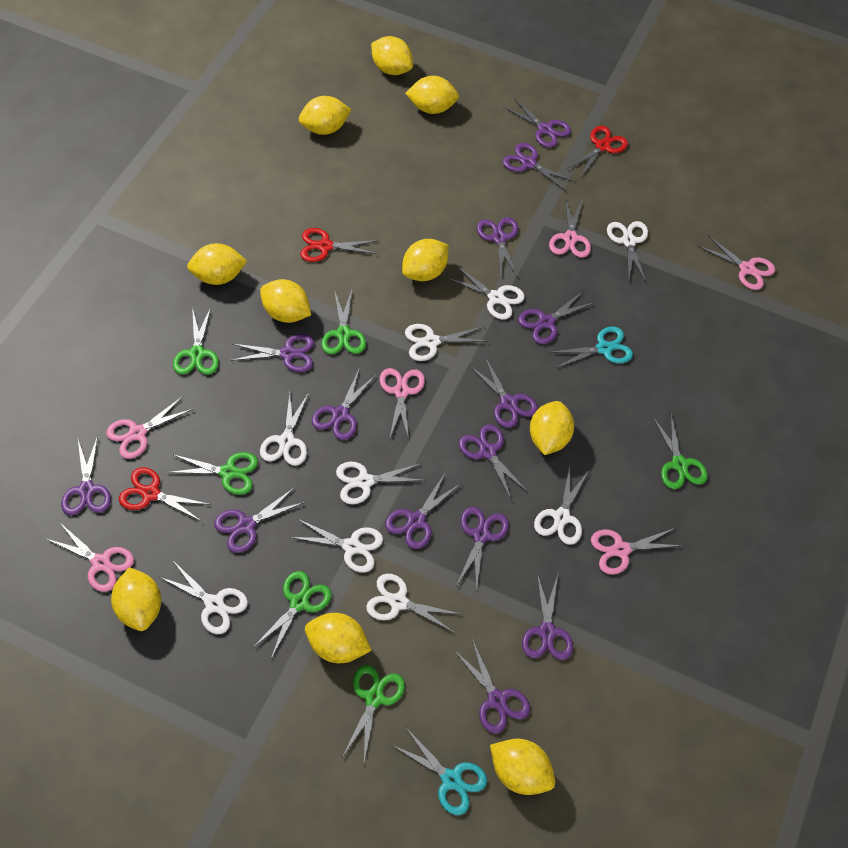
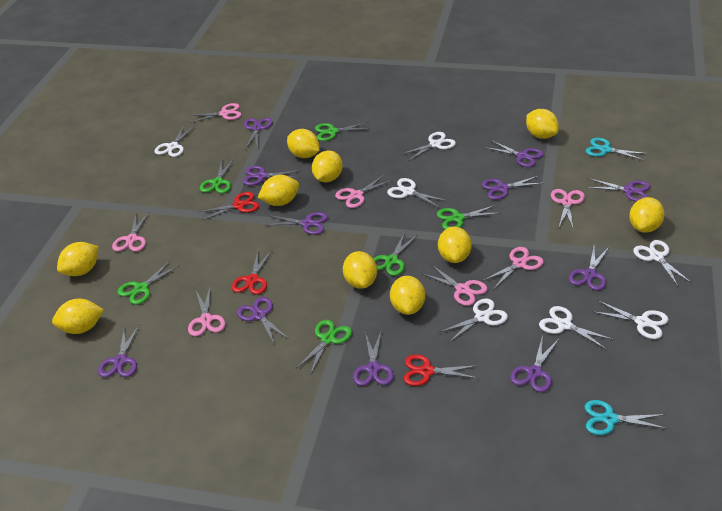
pink scissors: 6 -> 7
purple scissors: 14 -> 11
white scissors: 9 -> 7

